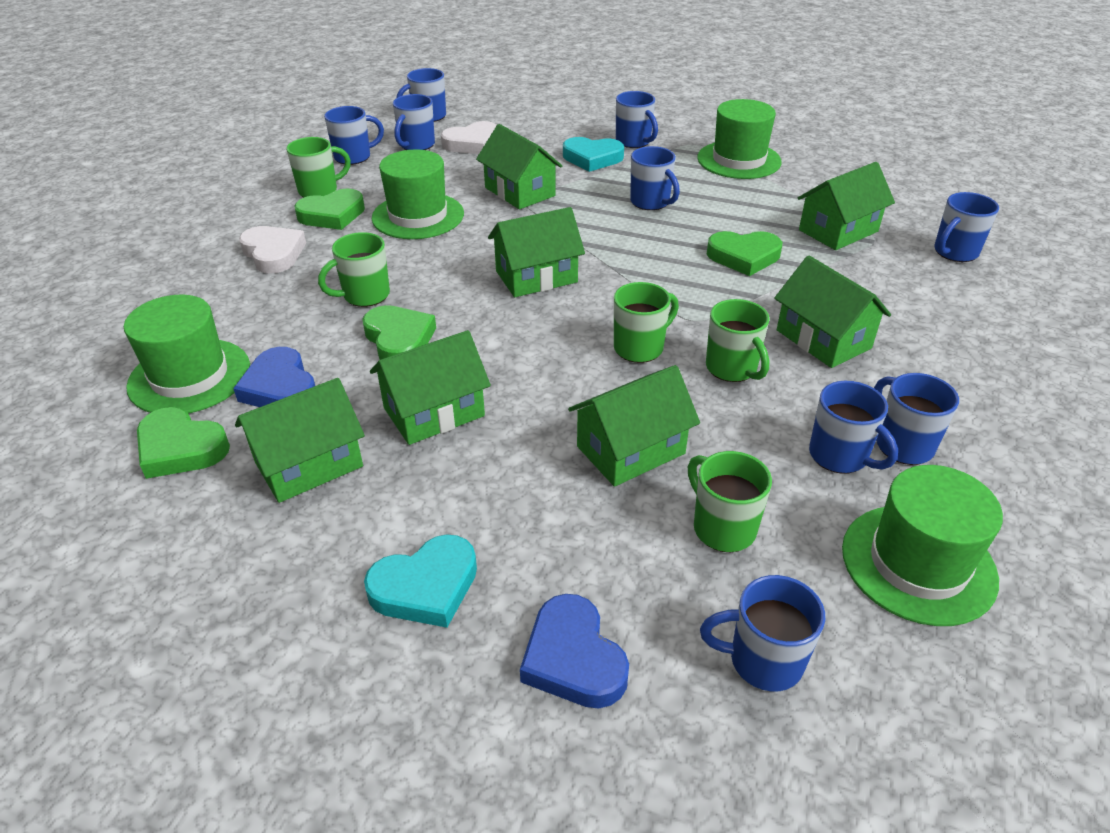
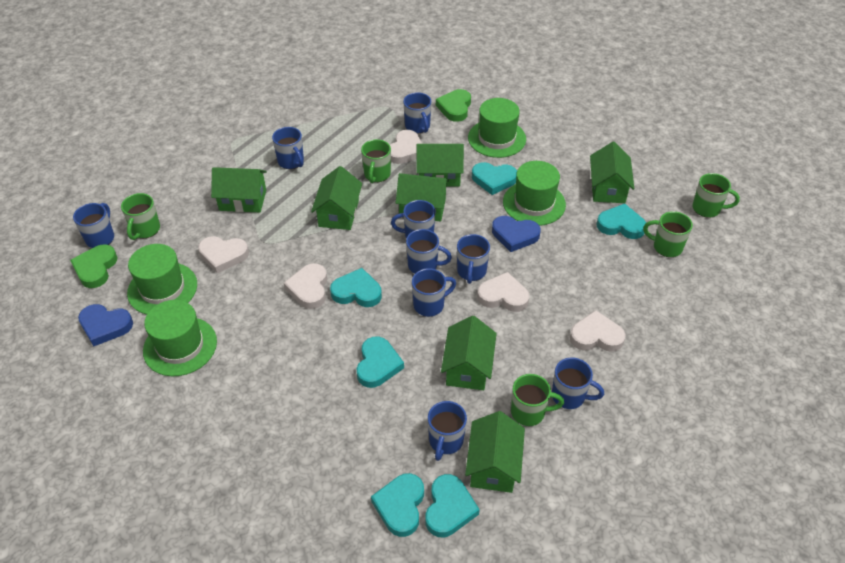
green heart: 4 -> 2
turquoise heart: 2 -> 6
white heart: 2 -> 5

